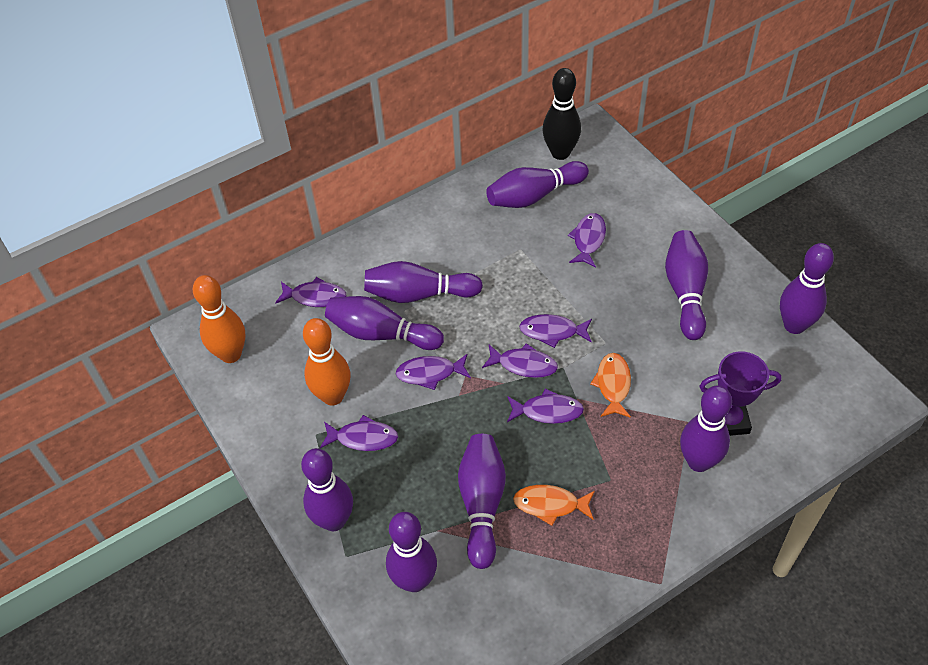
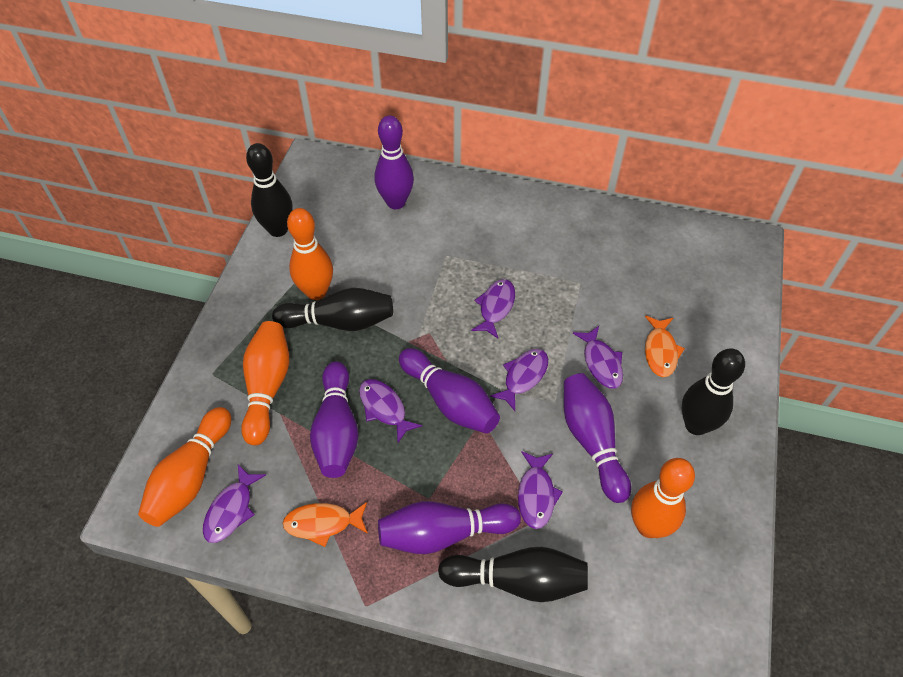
black bowling pin: 1 -> 4
orange bowling pin: 2 -> 4
purple bowling pin: 9 -> 5
purple fish: 7 -> 6
purple trophy: 1 -> 0

